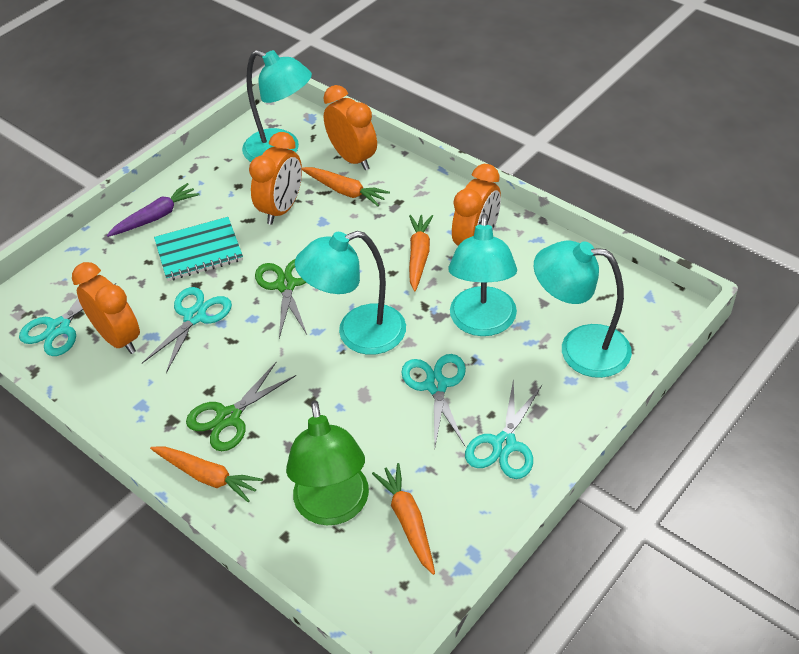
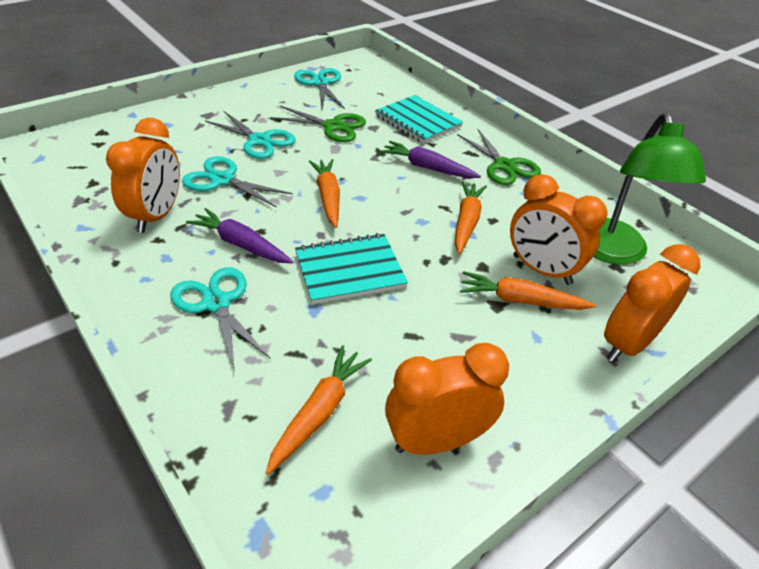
purple carrot: 1 -> 2
turquoise lamp: 4 -> 0
turquoise notebook: 1 -> 2

